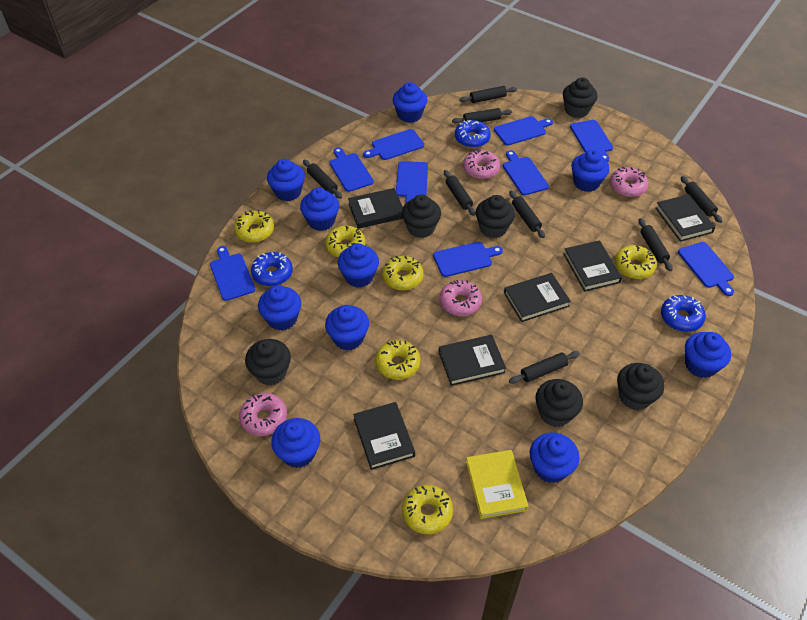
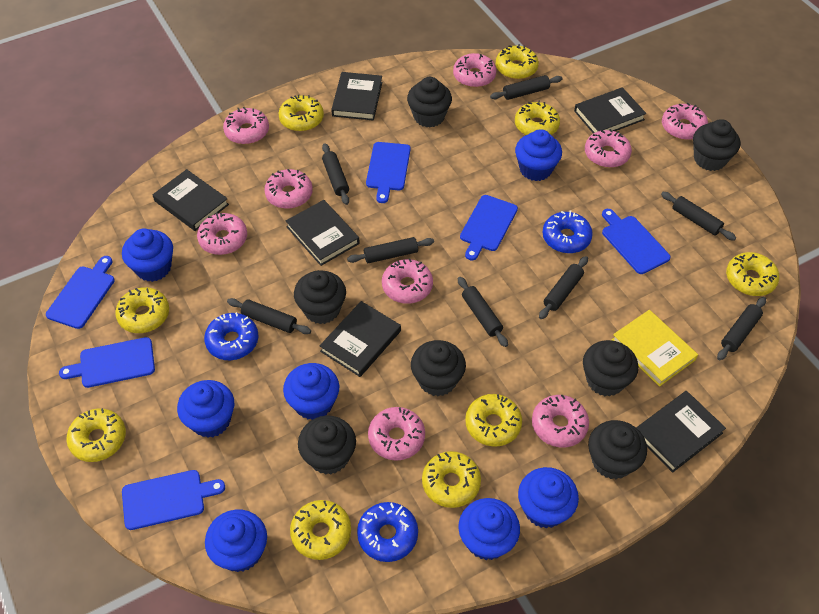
black cupcake: 6 -> 7
blue cupcake: 10 -> 7
blue cutting board: 9 -> 6
pink donut: 4 -> 9
yellow donut: 6 -> 9

